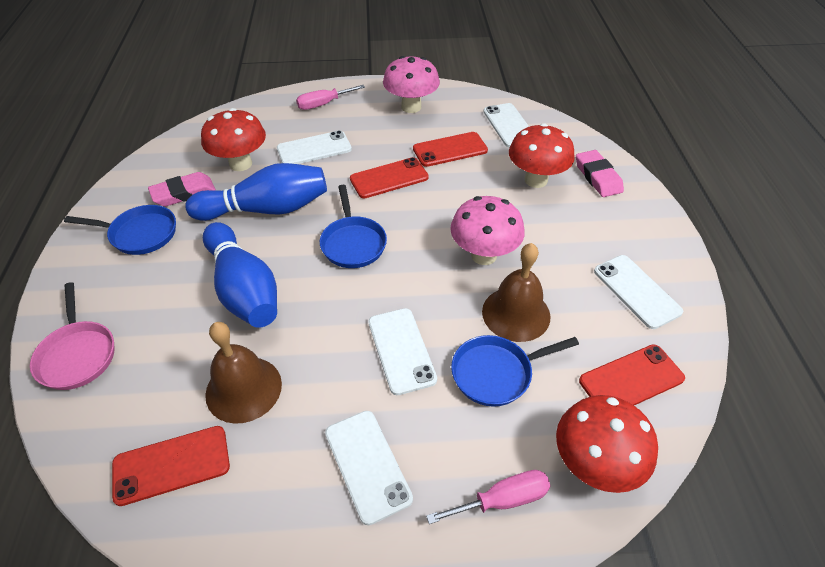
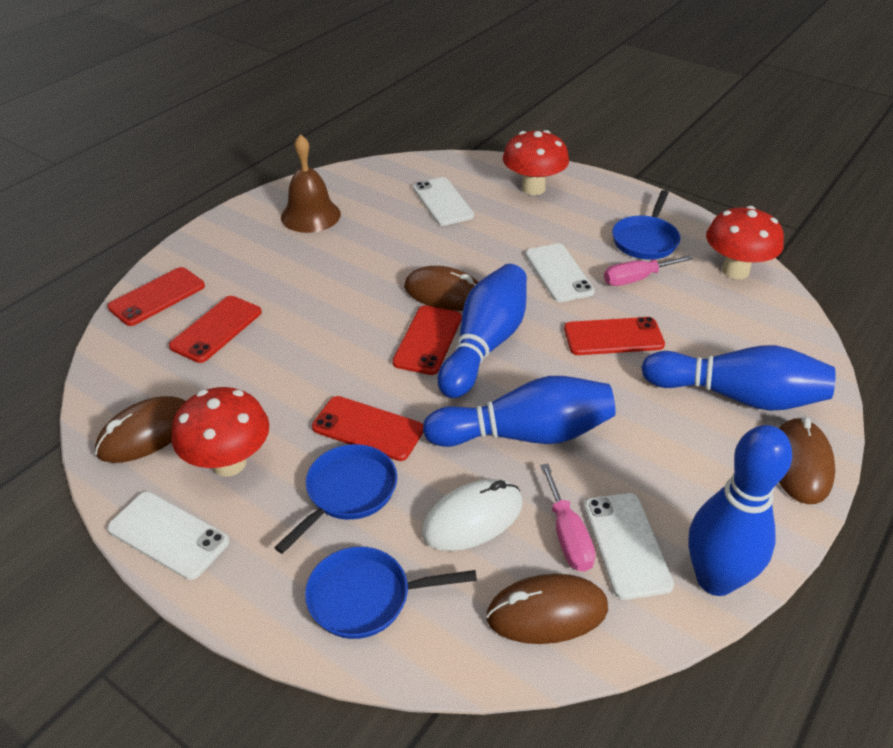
blue bowling pin: 2 -> 4
brown bell: 2 -> 1
brown mouse: 0 -> 4
pink eraser: 2 -> 0
pink mushroom: 2 -> 0
pink pan: 1 -> 0
red phone: 4 -> 5
white mouse: 0 -> 1
white phone: 5 -> 4

